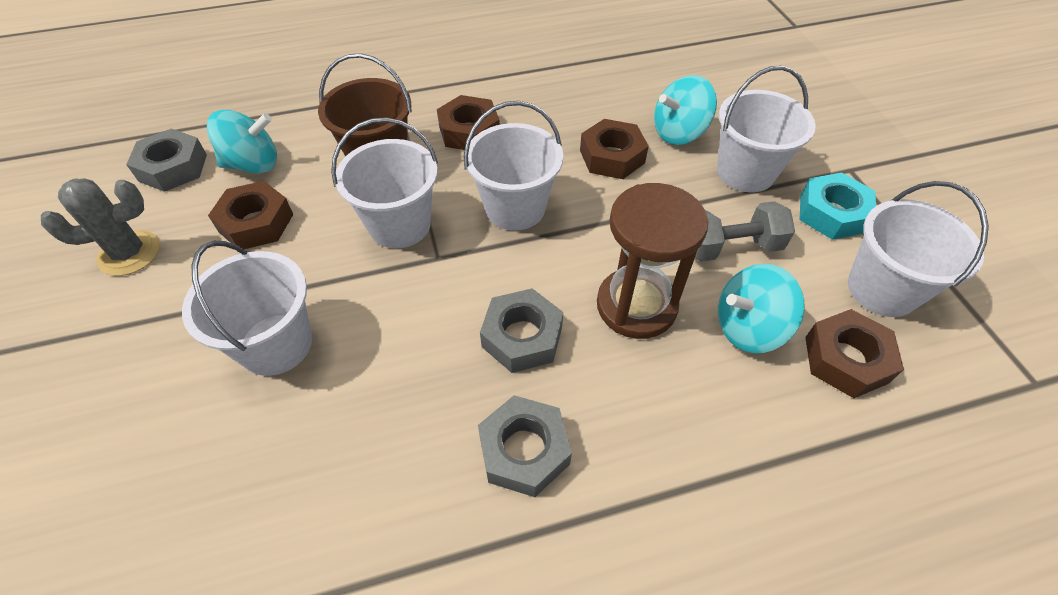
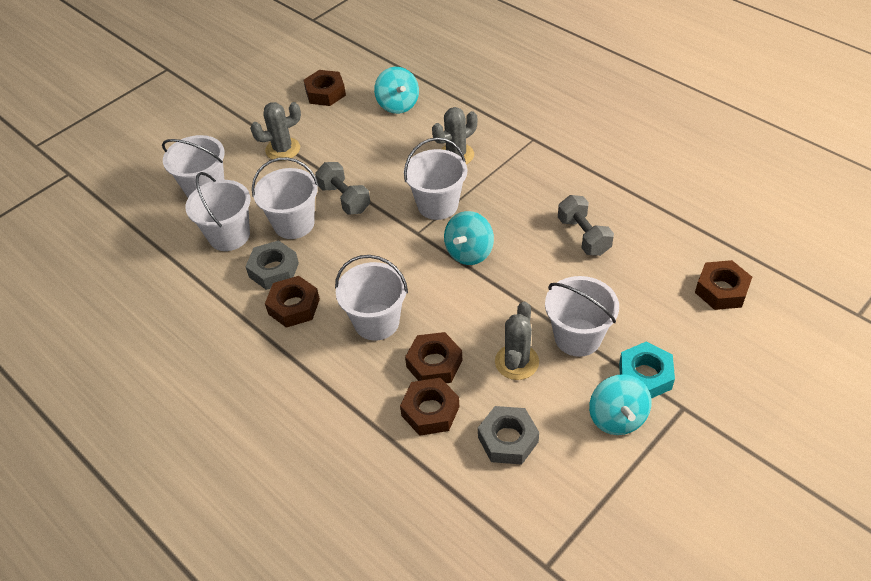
brown bucket: 1 -> 0
brown hourglass: 1 -> 0
brown nut: 4 -> 5
grey cactus: 1 -> 3
grey dumbbell: 1 -> 2
grey nut: 3 -> 2
white bucket: 5 -> 6

